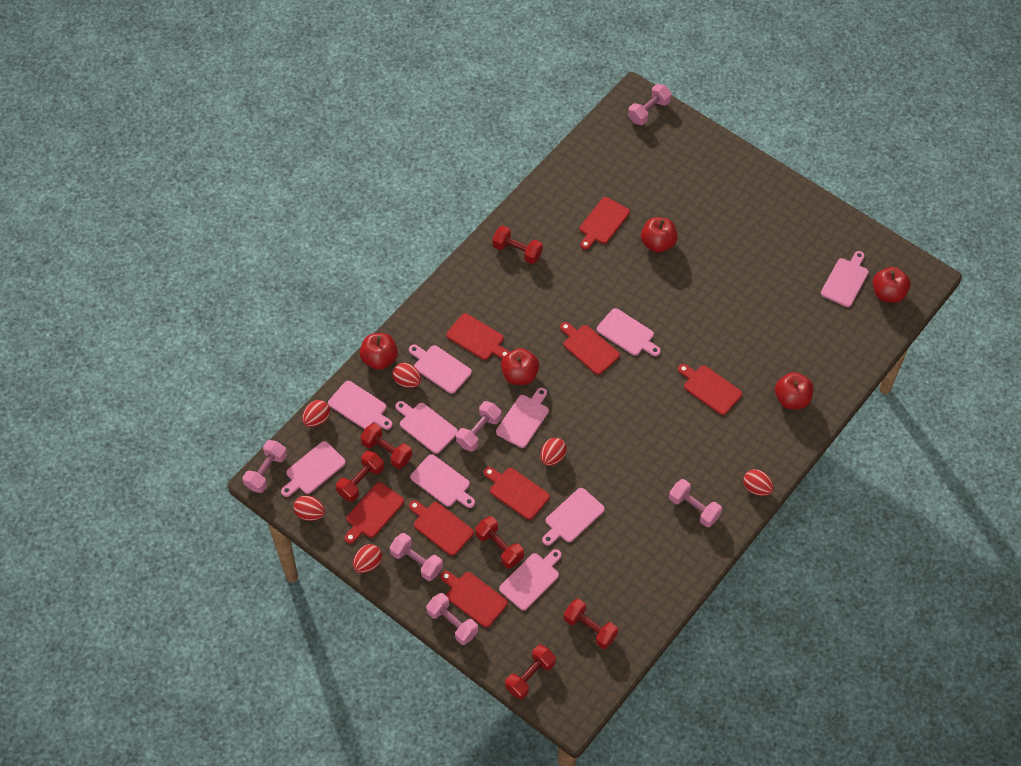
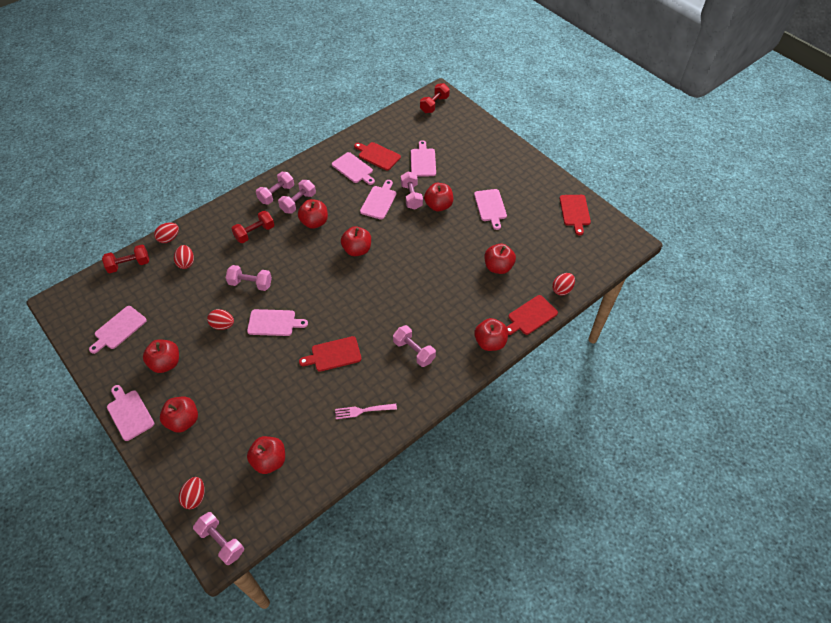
pink cutting board: 10 -> 7
pink fork: 0 -> 1
red apple: 5 -> 8
red cutting board: 8 -> 4
red dumbbell: 6 -> 3
red egg: 6 -> 5

